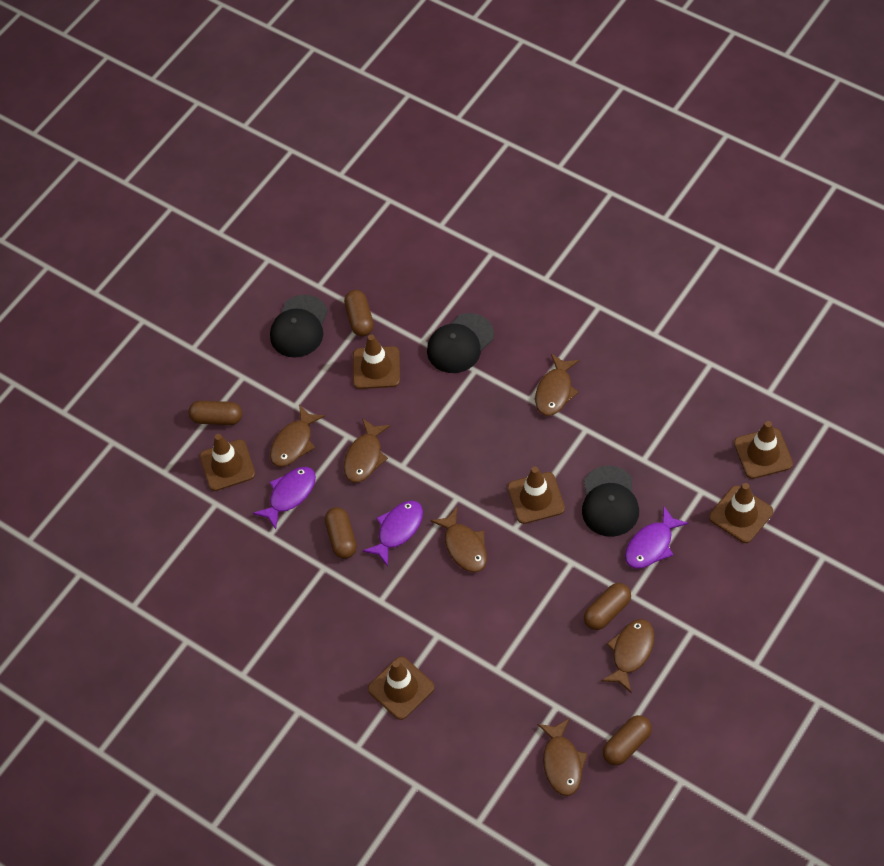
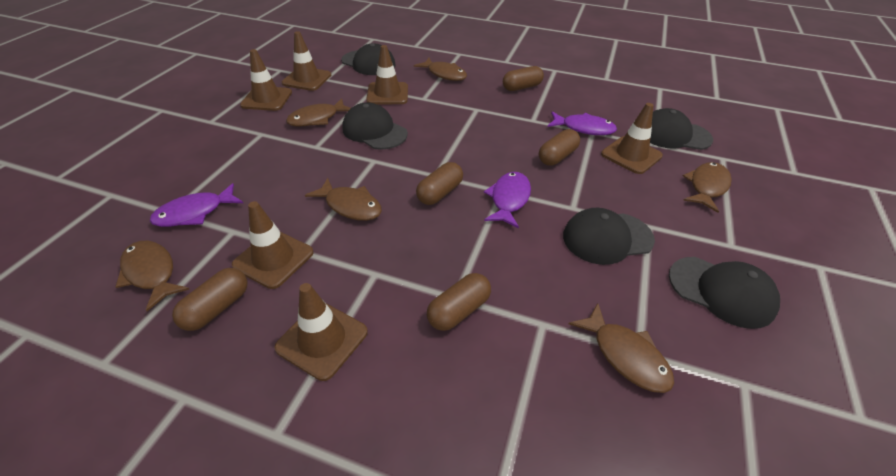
black cap: 3 -> 5

